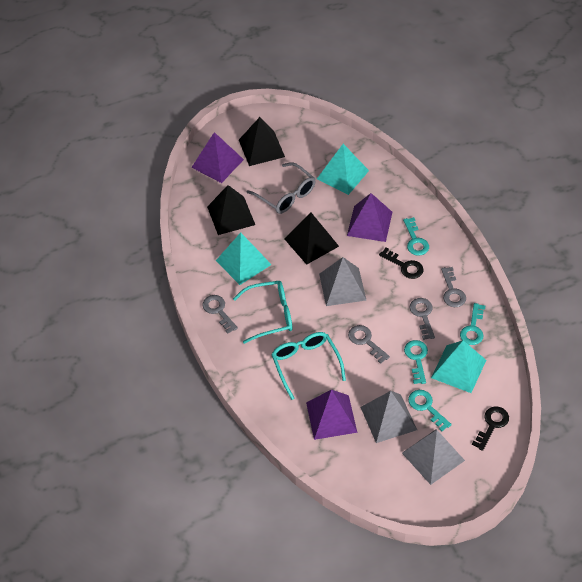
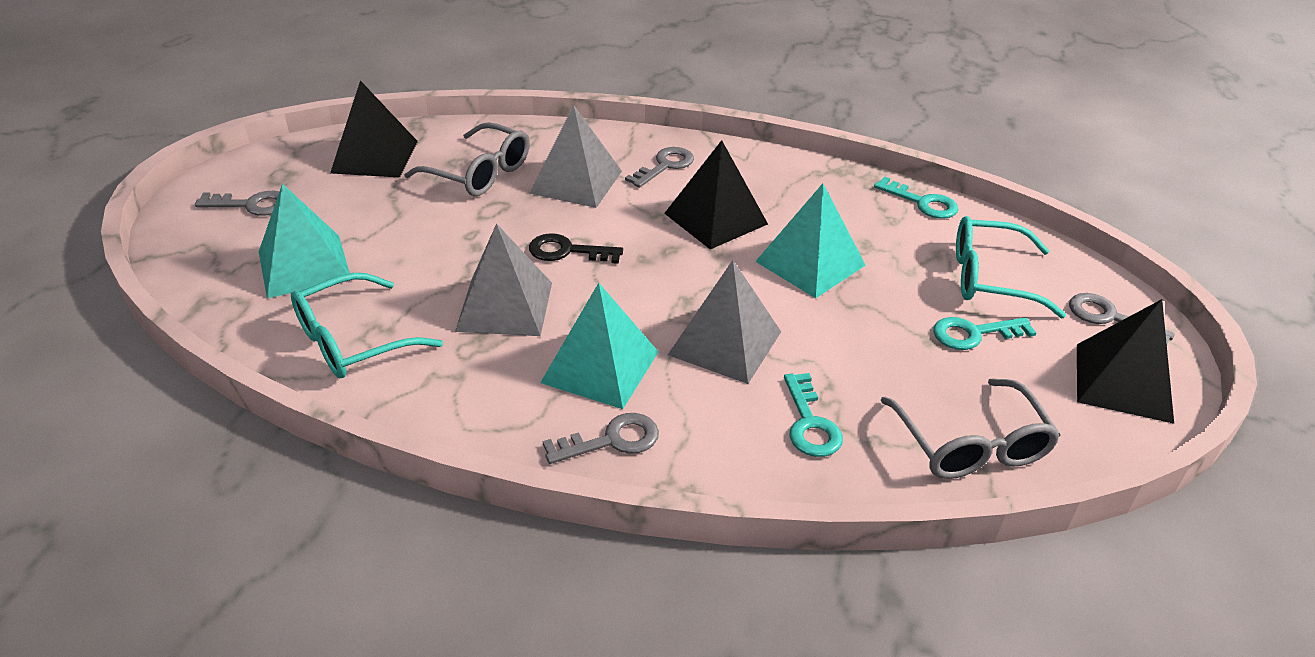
black key: 2 -> 1
grey glasses: 1 -> 2
purple pyramid: 3 -> 0
turquoise key: 4 -> 3

